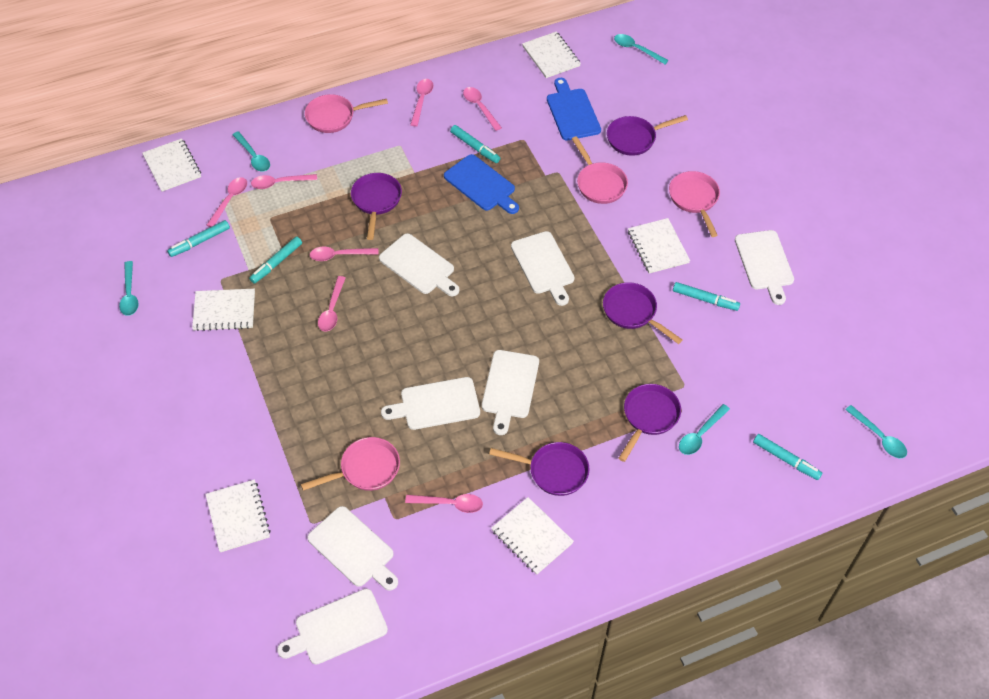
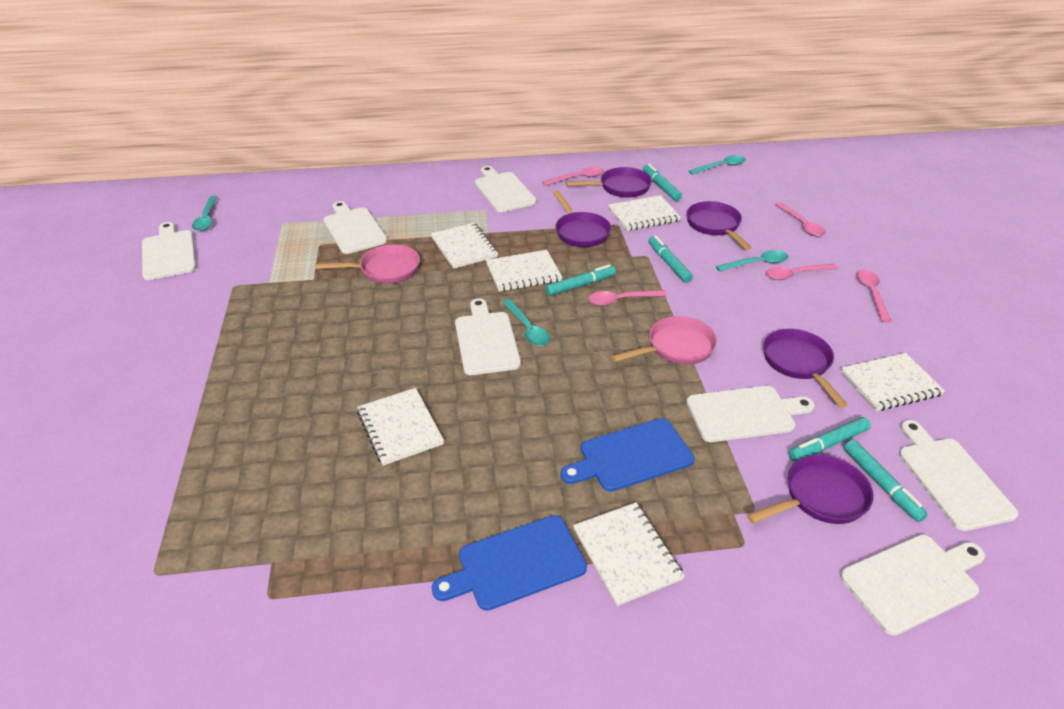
pink pan: 4 -> 2
pink spoon: 7 -> 5
turquoise spoon: 5 -> 4

